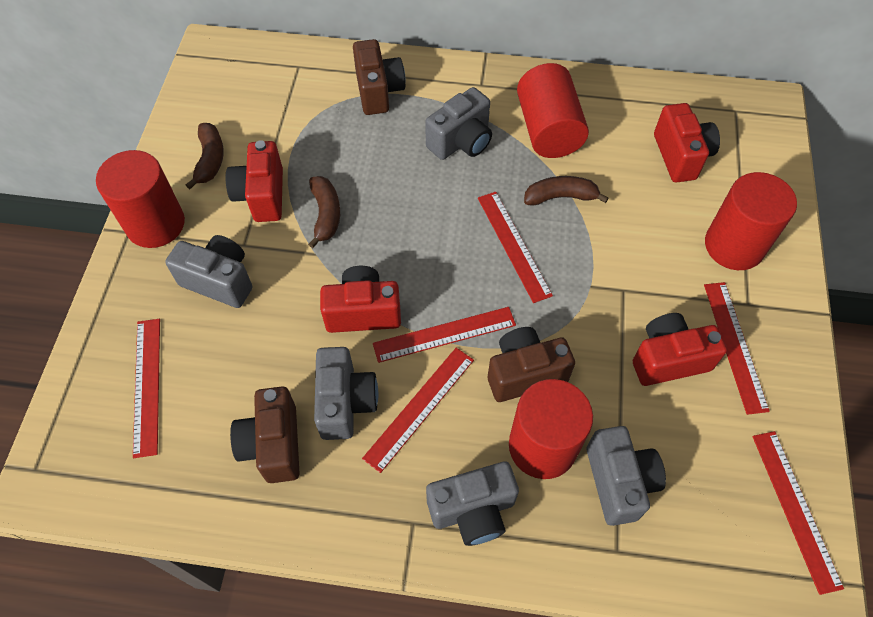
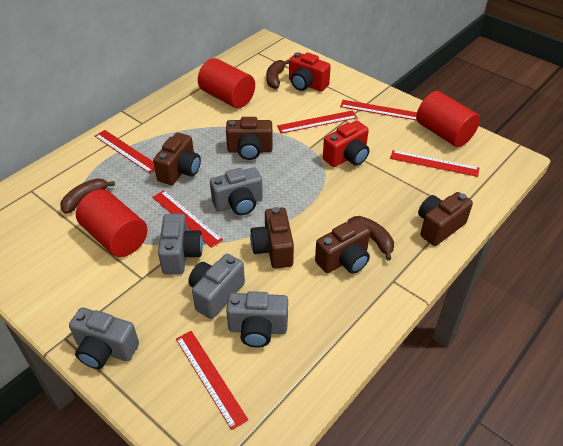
brown camera: 3 -> 5
red camera: 4 -> 2
red cylinder: 4 -> 3

